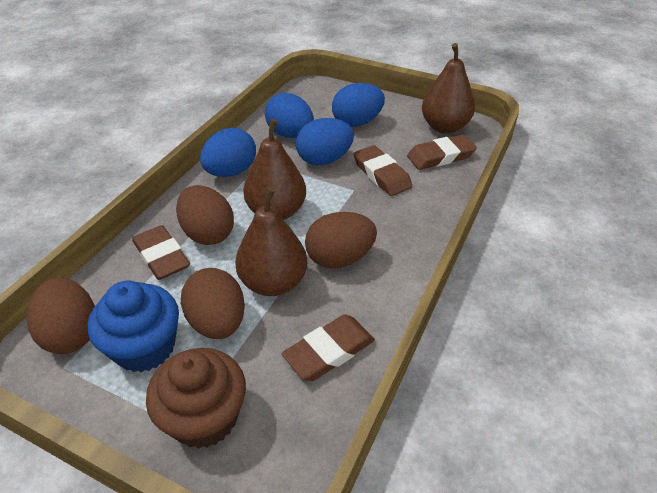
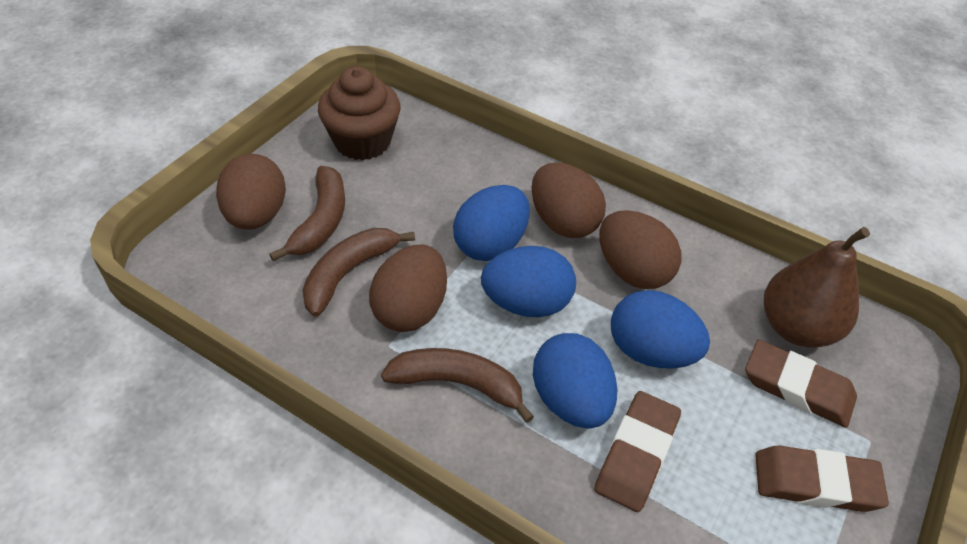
blue cupcake: 1 -> 0
brown banana: 0 -> 3
brown eraser: 4 -> 3
brown pear: 3 -> 1

